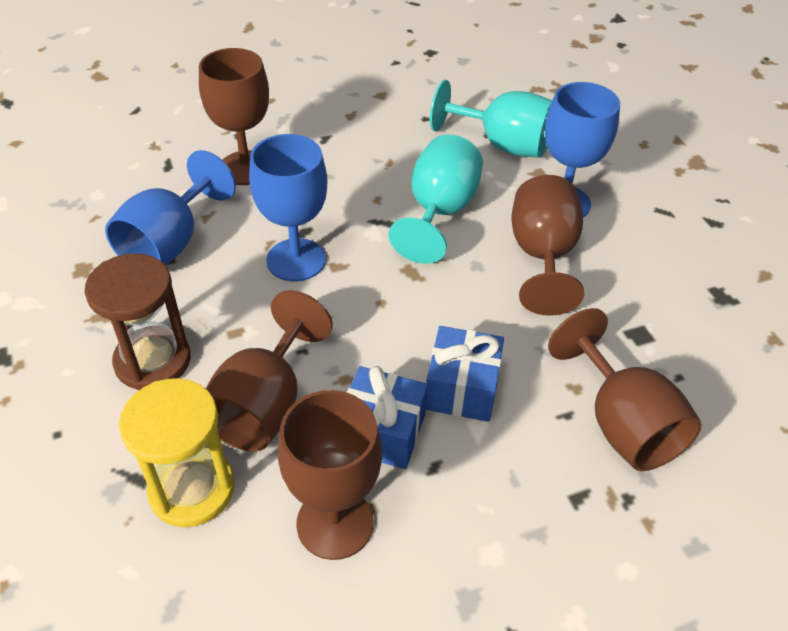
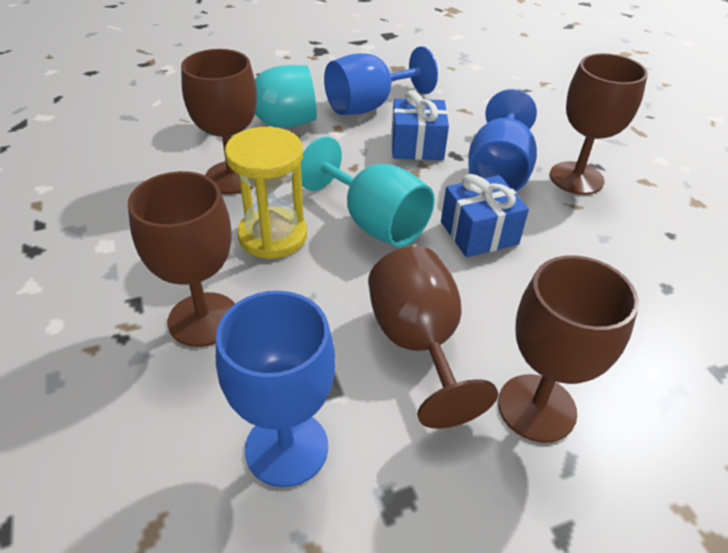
brown hourglass: 1 -> 0

